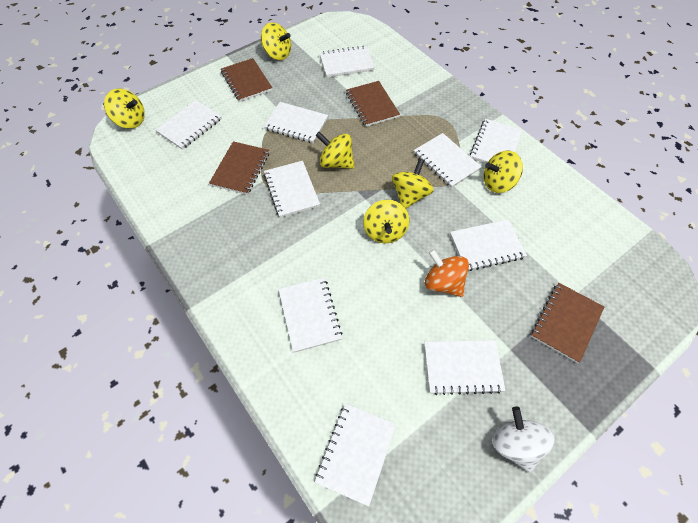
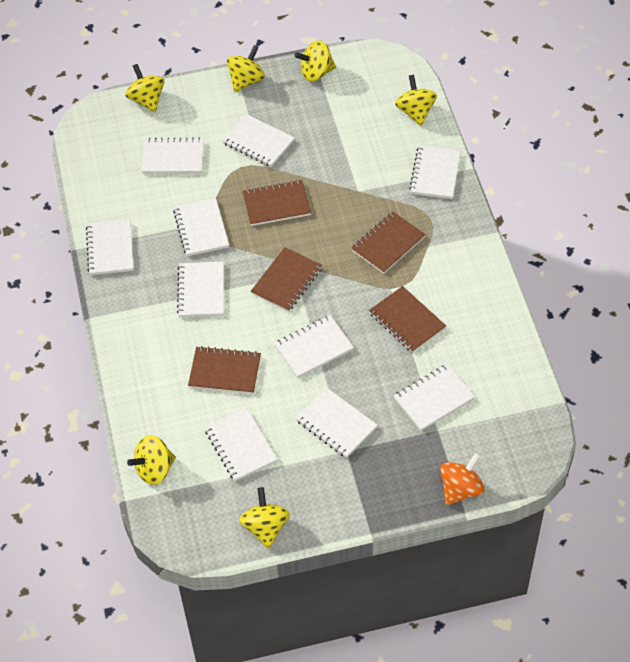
brown notebook: 4 -> 5
white spinning top: 1 -> 0

